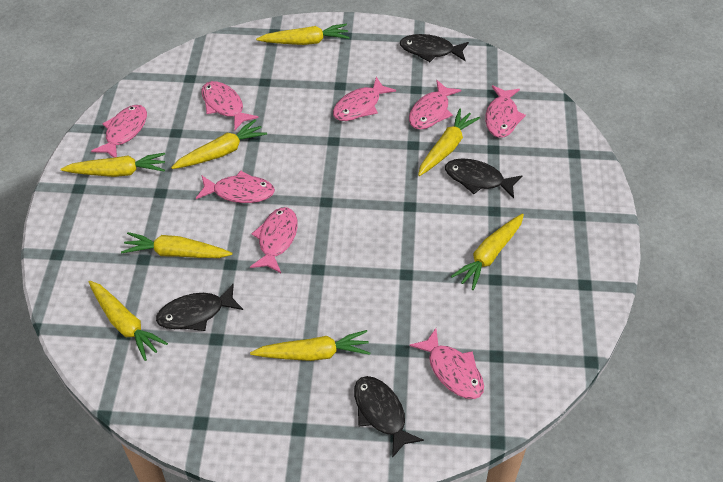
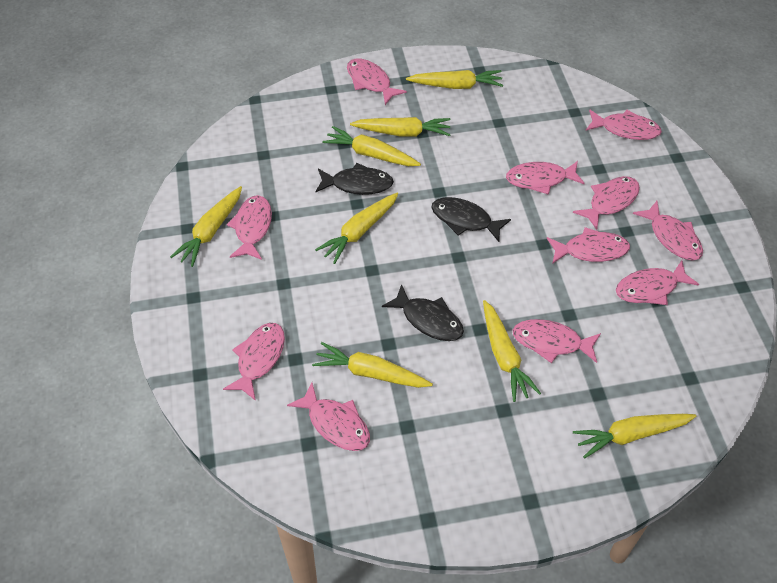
black fish: 4 -> 3
pink fish: 8 -> 11

